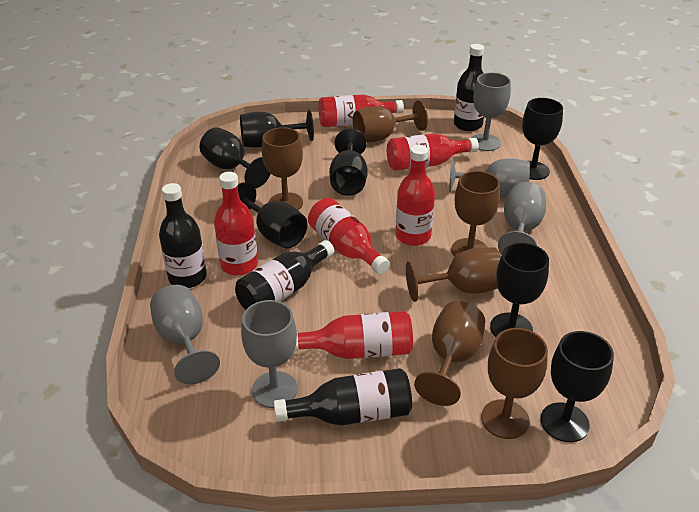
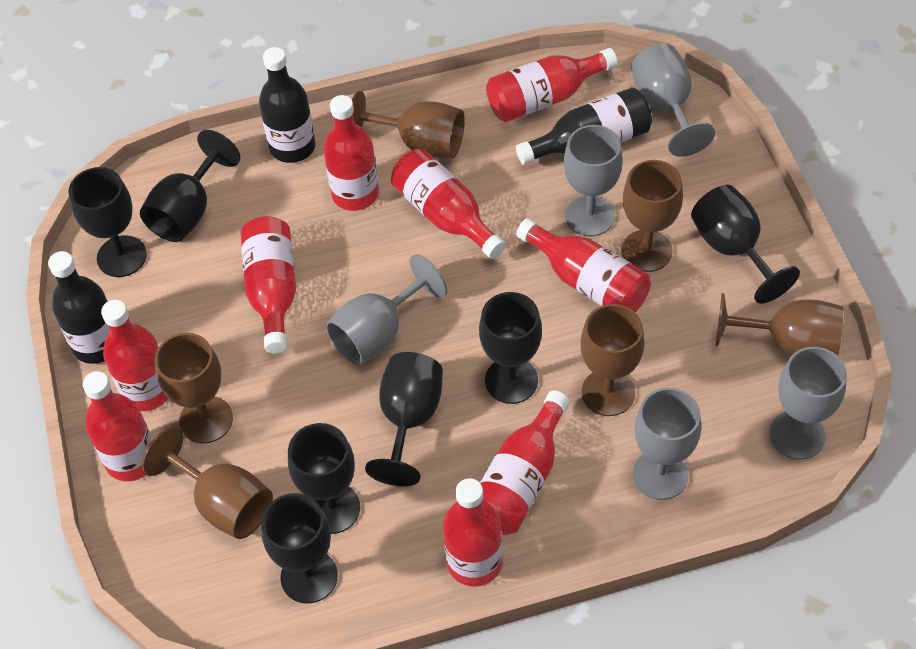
black bottle: 4 -> 3
red bottle: 6 -> 9

